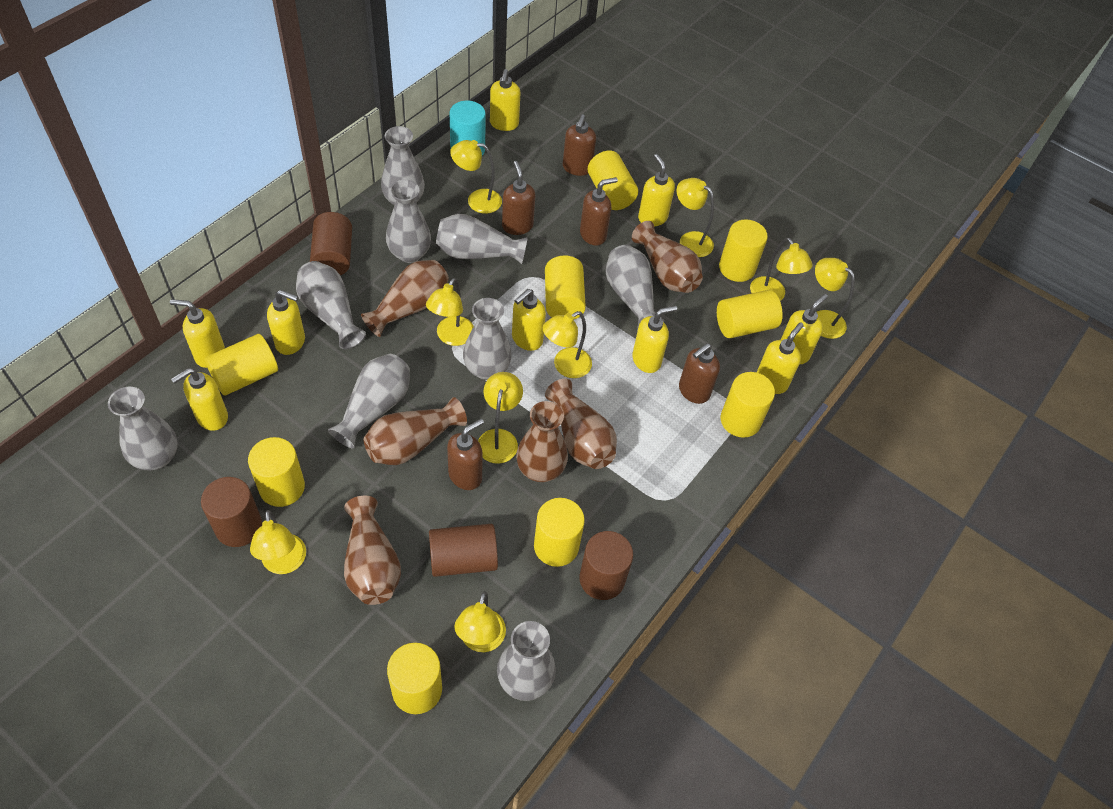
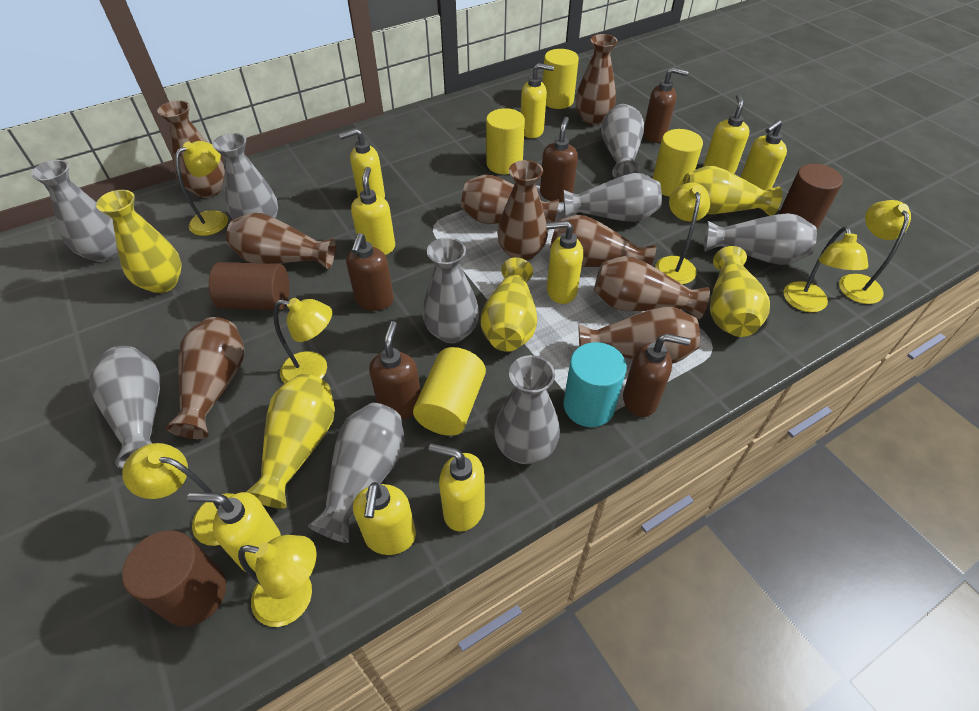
brown cylinder: 4 -> 3
brown vase: 6 -> 9
yellow cylinder: 9 -> 4
yellow lamp: 9 -> 7
yellow vase: 0 -> 5

